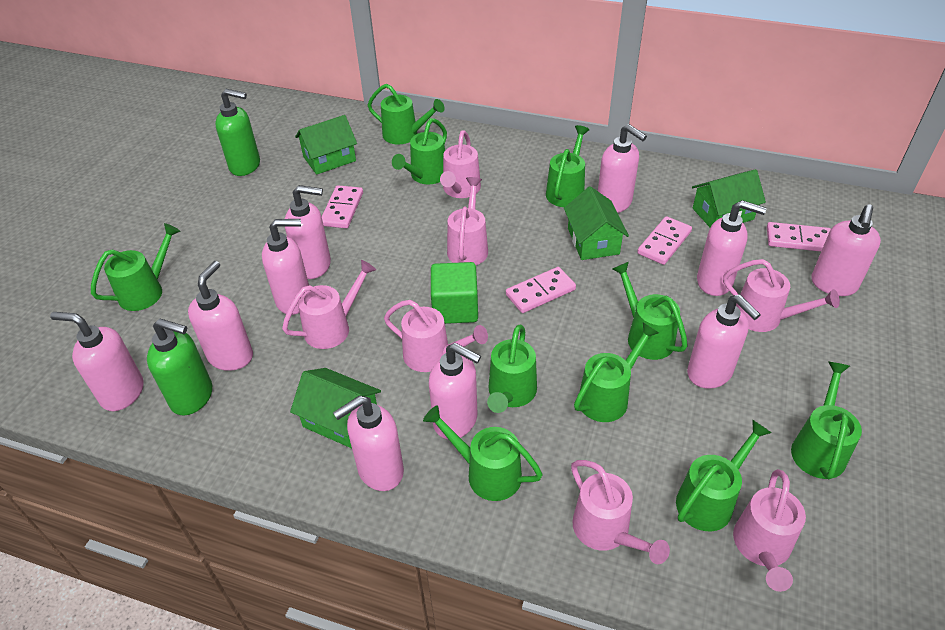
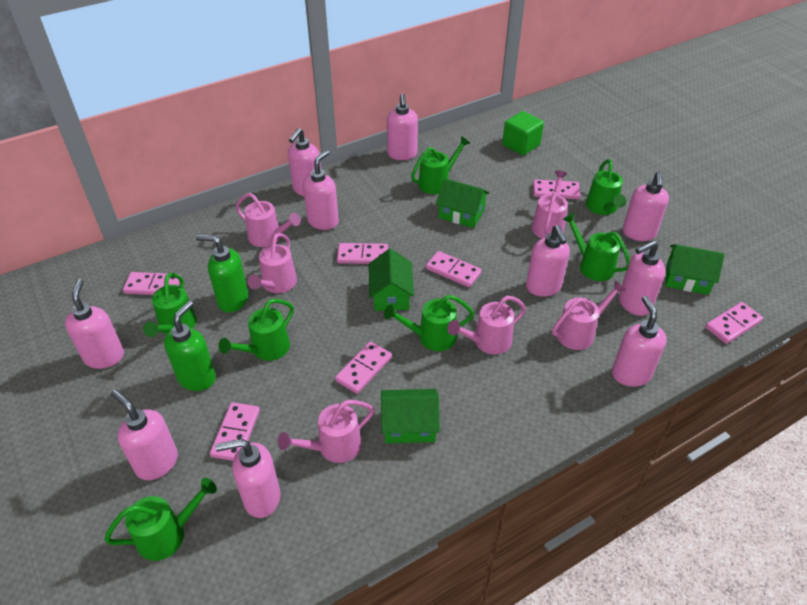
green watering can: 10 -> 7
pink domino: 4 -> 7
pink watering can: 7 -> 6

